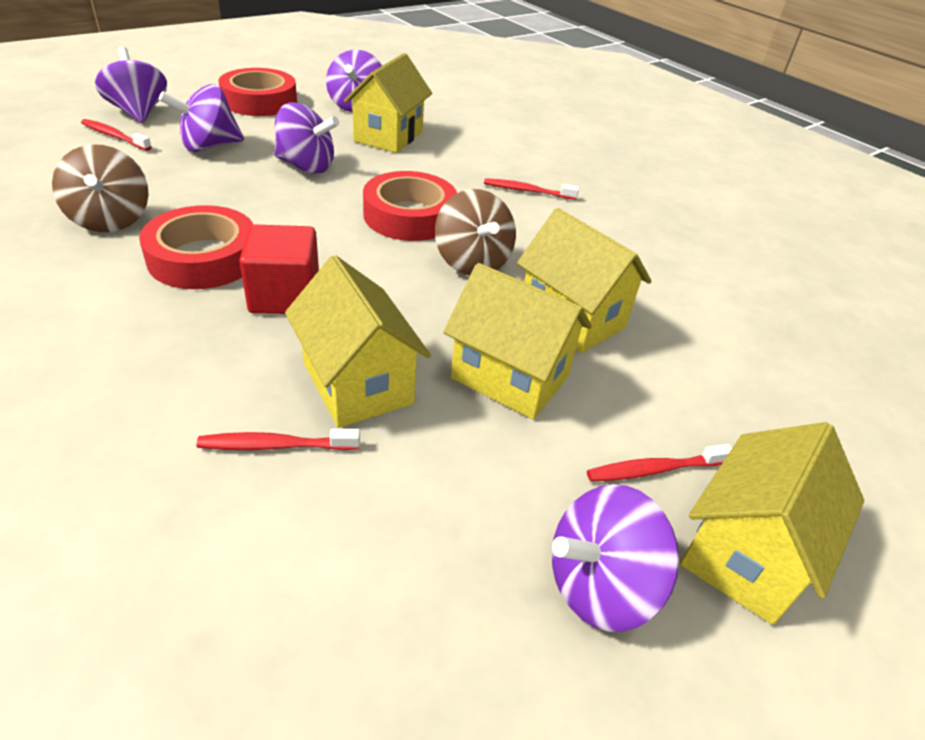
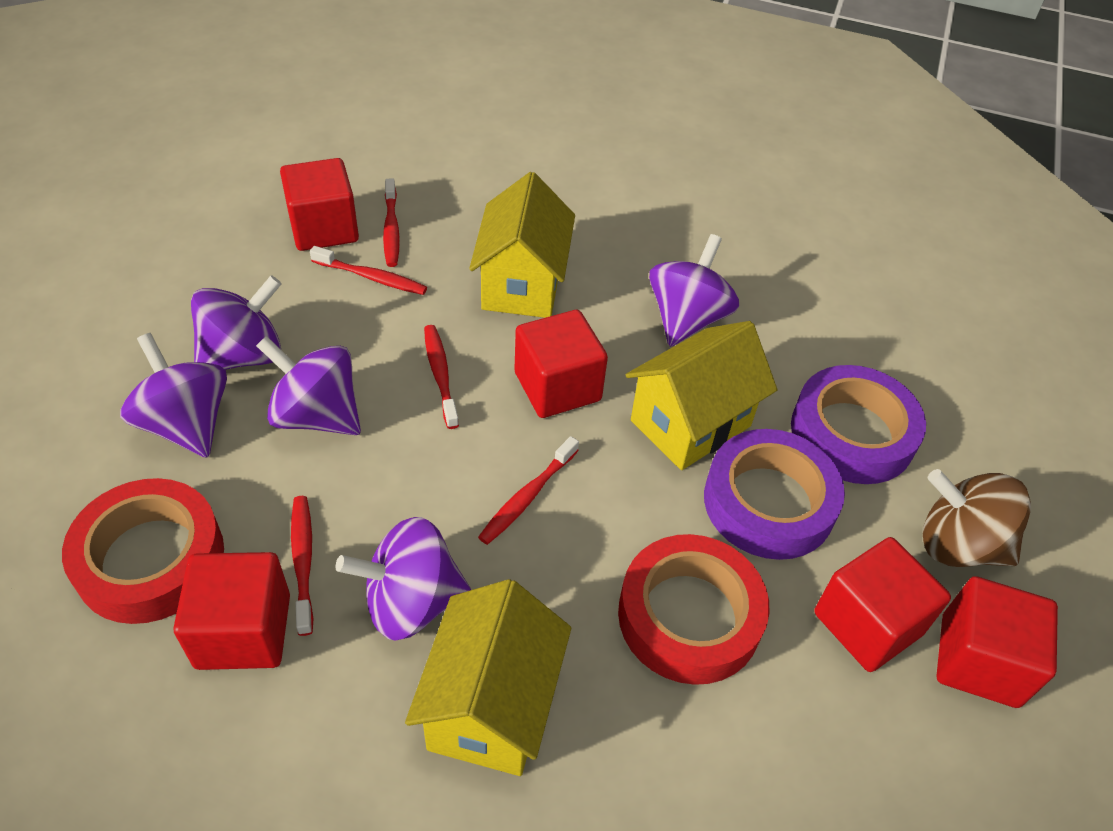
brown spinning top: 2 -> 1
purple tape: 0 -> 2
red cube: 1 -> 5
red tape: 3 -> 2
red toothbrush: 4 -> 5
yellow house: 5 -> 3

